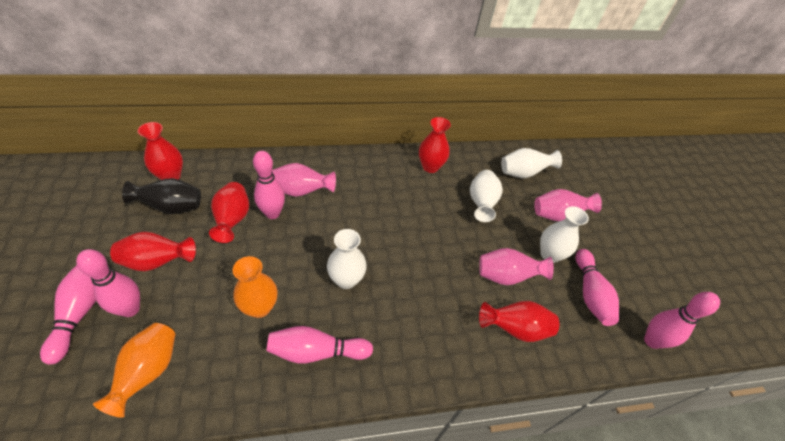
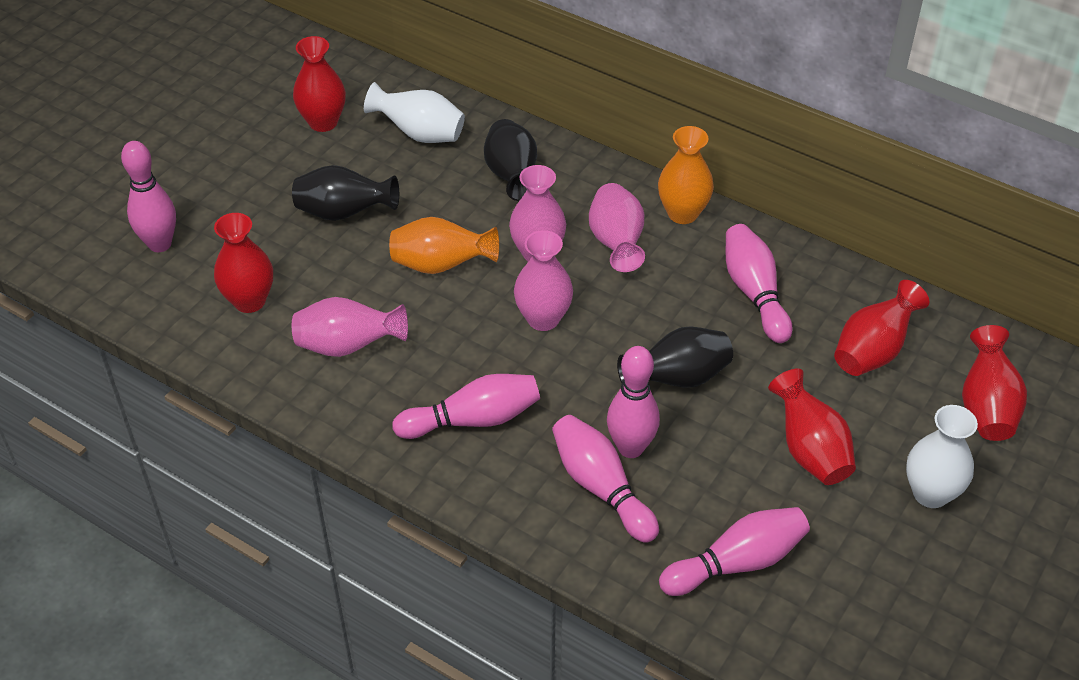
black vase: 1 -> 3
pink vase: 3 -> 4
white vase: 4 -> 2

